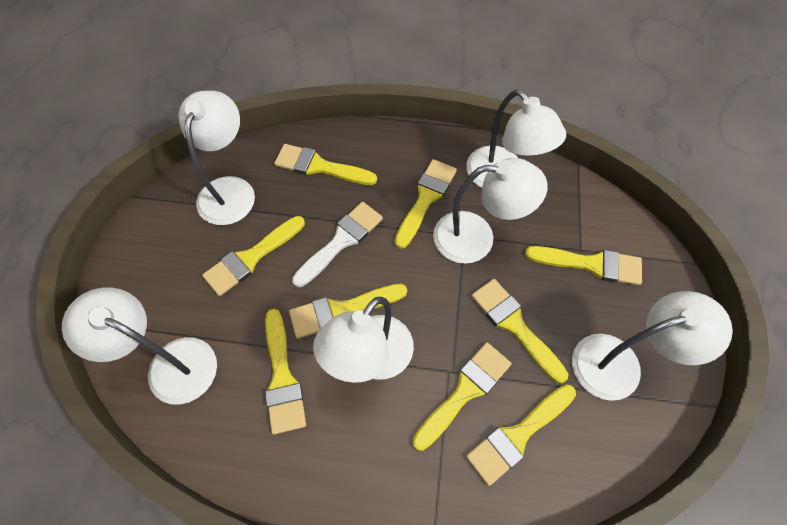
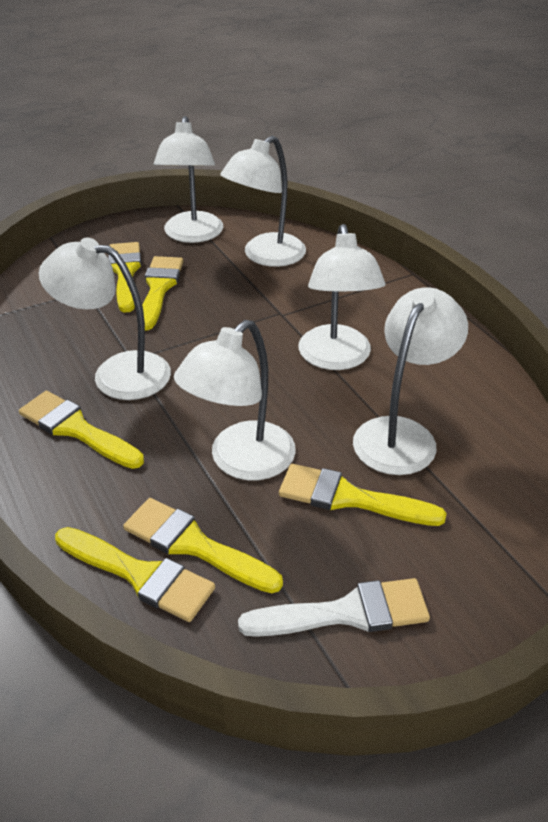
yellow brush: 9 -> 6

